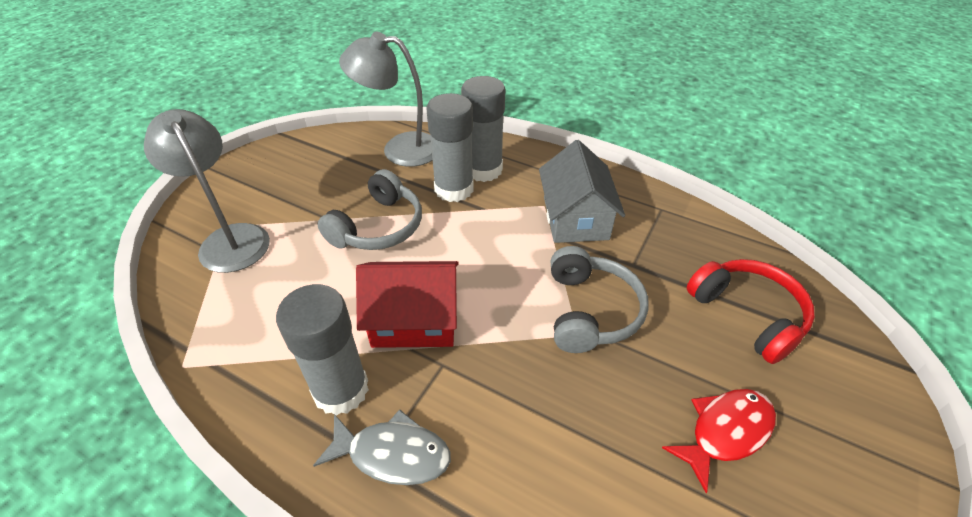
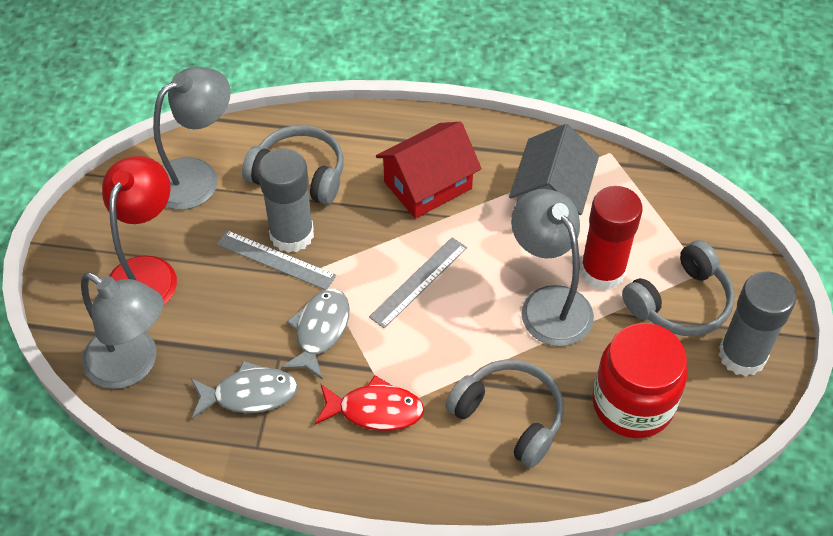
grey fish: 1 -> 2
grey glue stick: 3 -> 2
grey headphones: 2 -> 3
grey lamp: 2 -> 3
grey ruler: 0 -> 2
red glue stick: 0 -> 1
red headphones: 1 -> 0
red jar: 0 -> 1
red lamp: 0 -> 1

